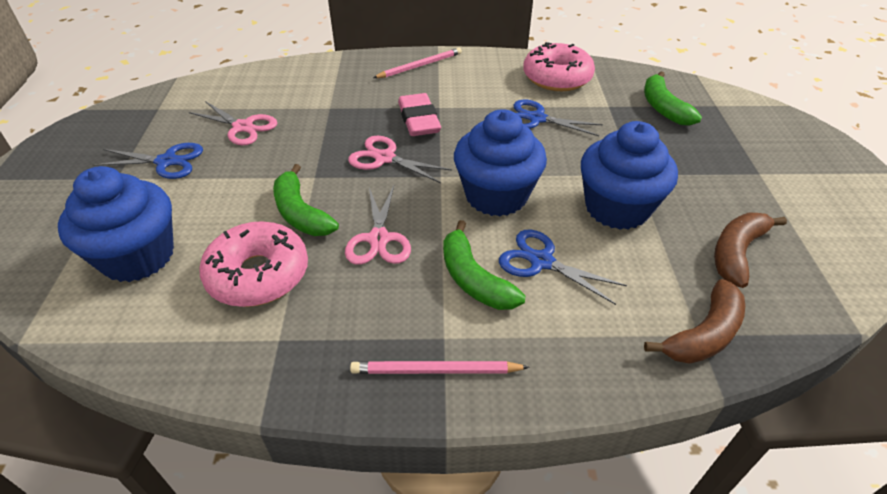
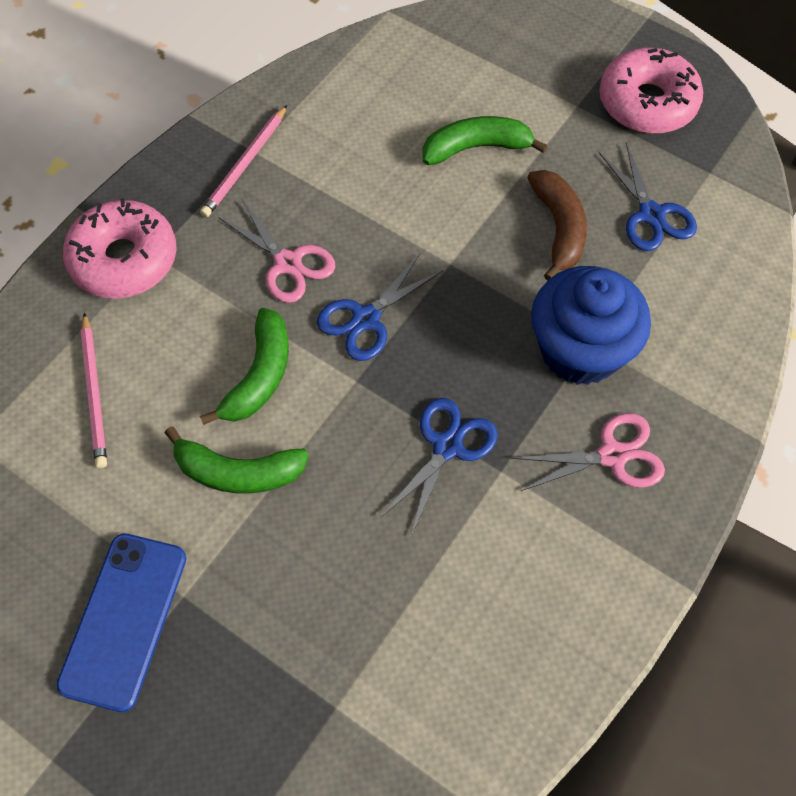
blue cupcake: 3 -> 1
blue phone: 0 -> 1
brown banana: 2 -> 1
pink eraser: 1 -> 0
pink scissors: 3 -> 2

